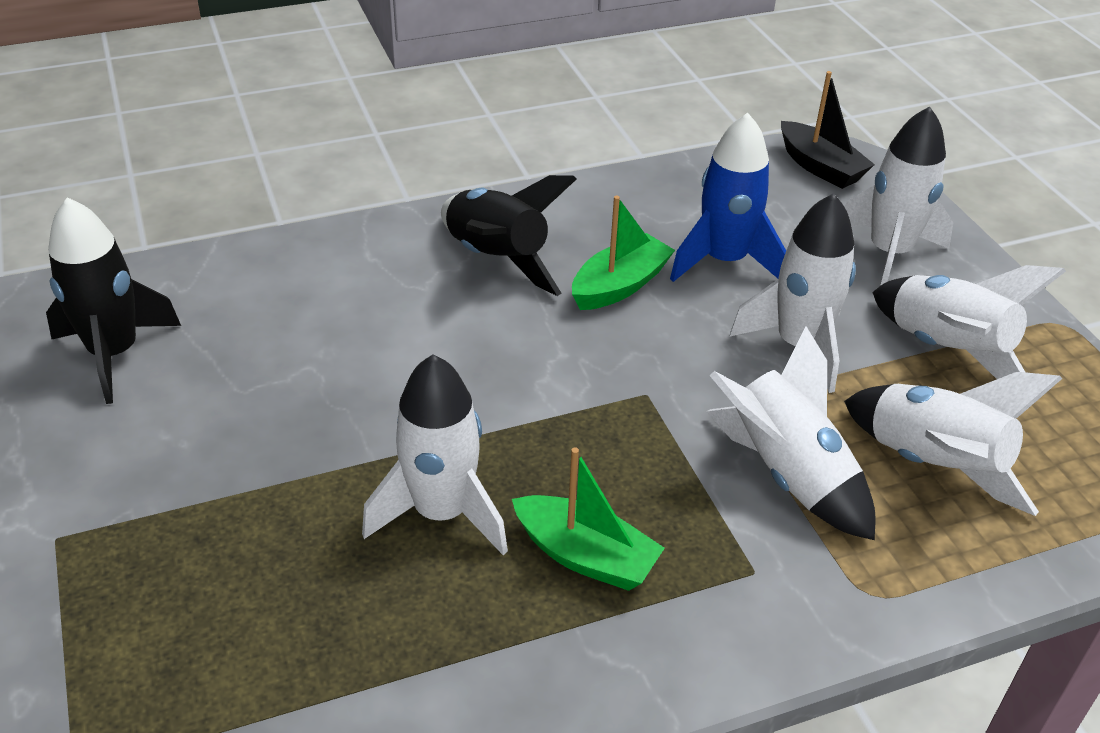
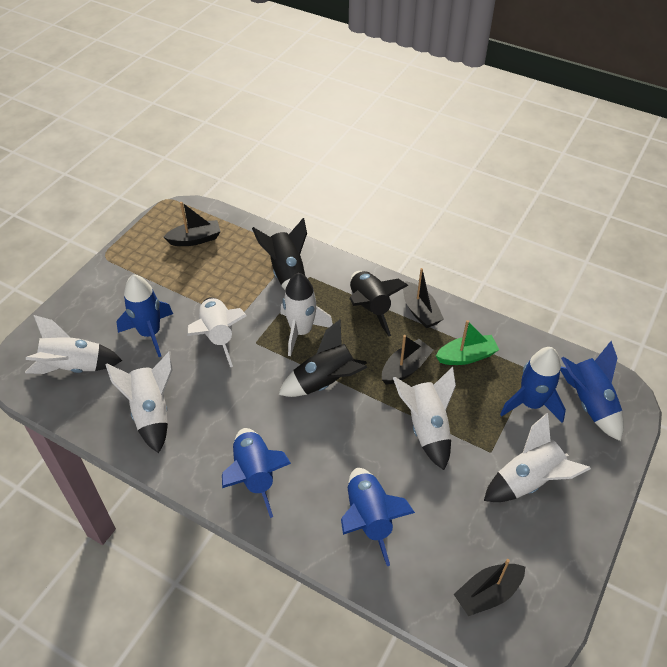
black boat: 1 -> 4
black rocket: 2 -> 3
blue rocket: 1 -> 5
green boat: 2 -> 1

